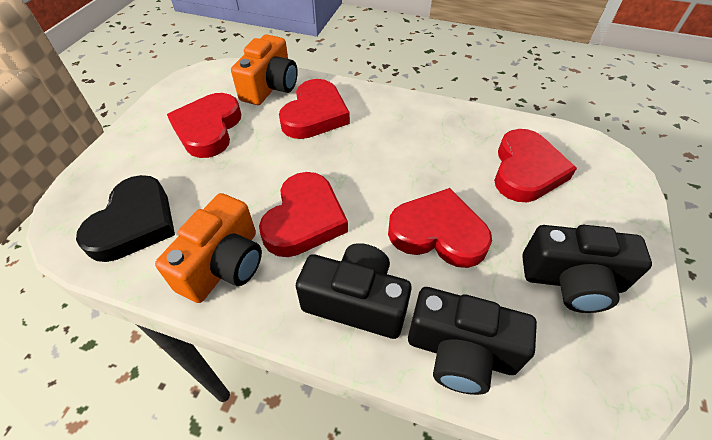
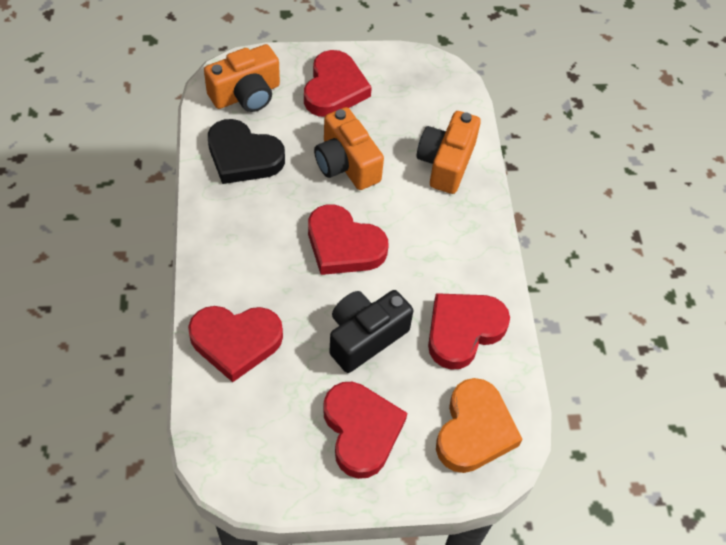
black camera: 3 -> 1
orange camera: 2 -> 3
orange heart: 0 -> 1

